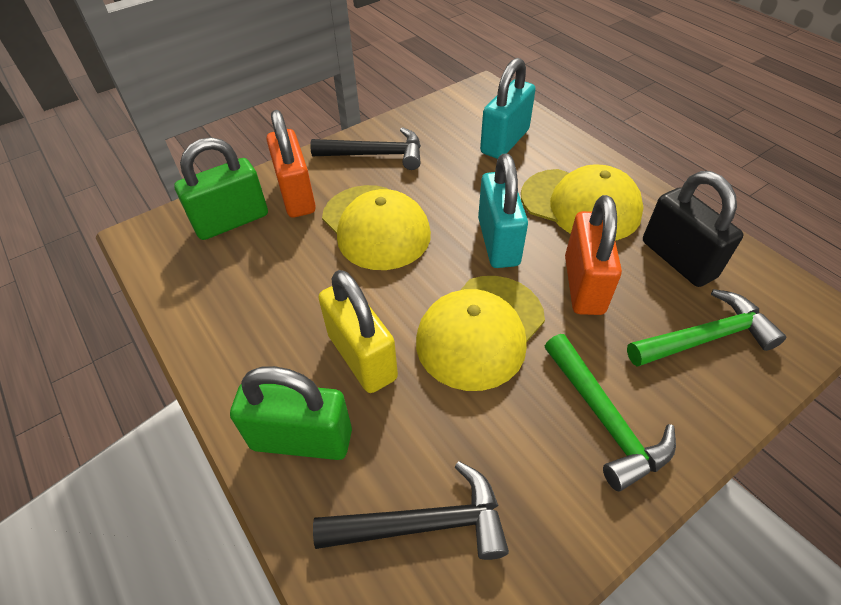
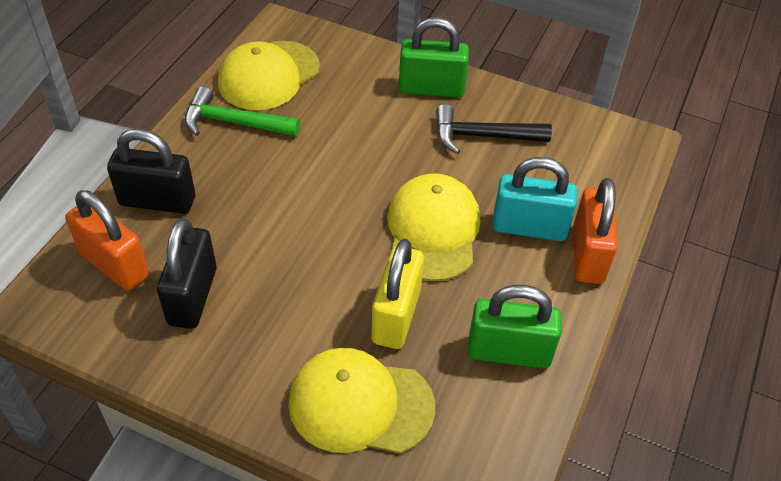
black hammer: 2 -> 1
black padlock: 1 -> 2
green hammer: 2 -> 1
turquoise padlock: 2 -> 1

